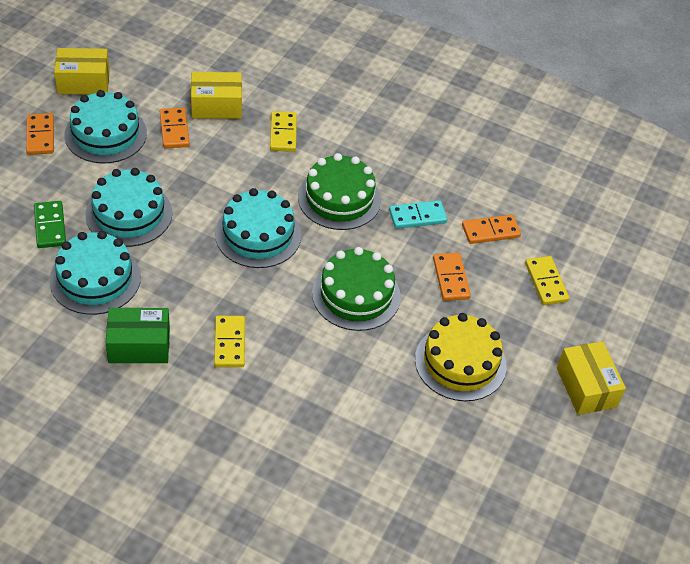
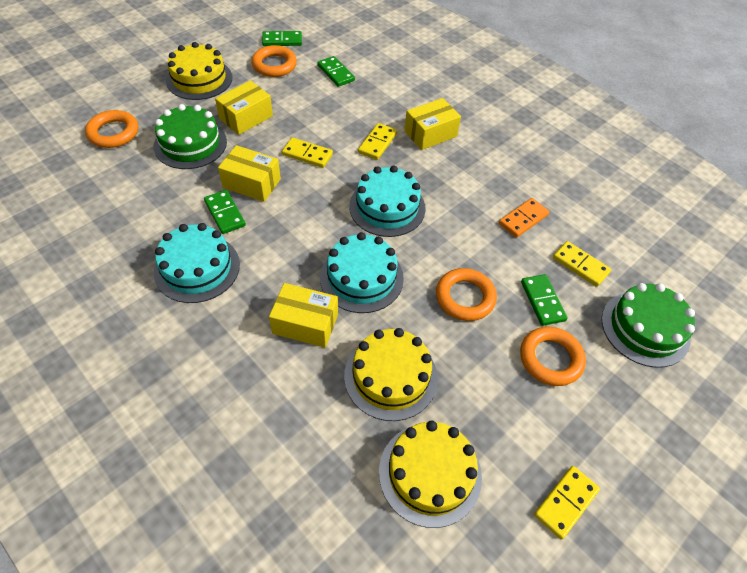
green box: 1 -> 0
green domino: 1 -> 4
orange domino: 4 -> 1
orange ring: 0 -> 4
turquoise cake: 4 -> 3
turquoise domino: 1 -> 0
yellow box: 3 -> 4
yellow cake: 1 -> 3
yellow domino: 3 -> 4

